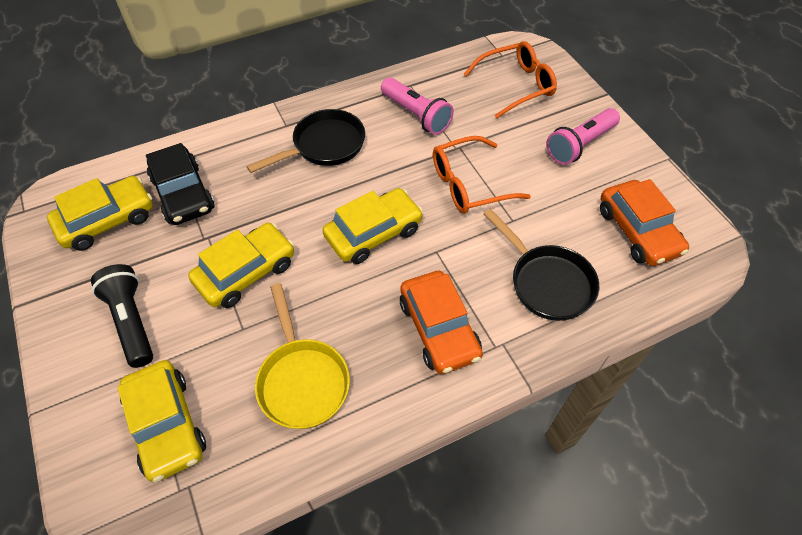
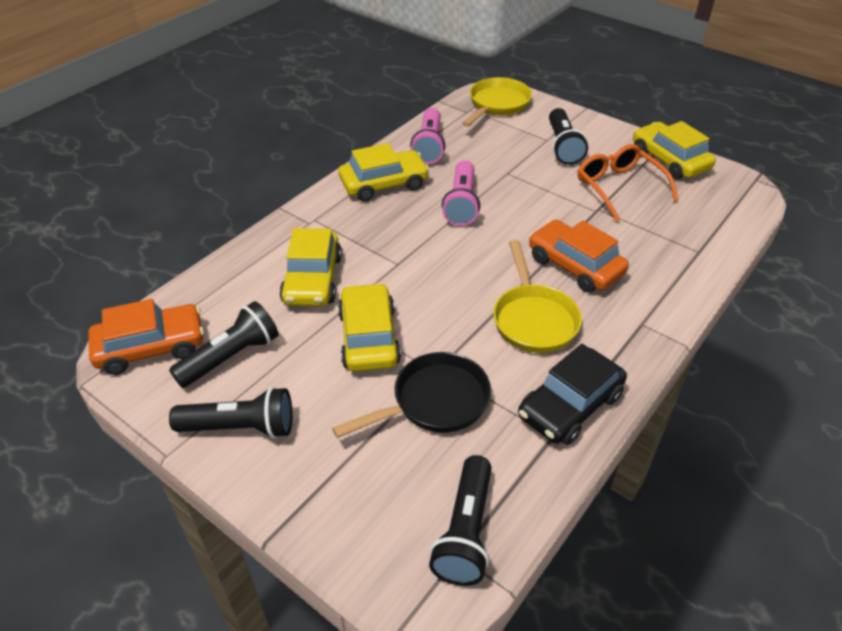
black flashlight: 1 -> 4
black pan: 2 -> 1
orange glasses: 2 -> 1
yellow pan: 1 -> 2

